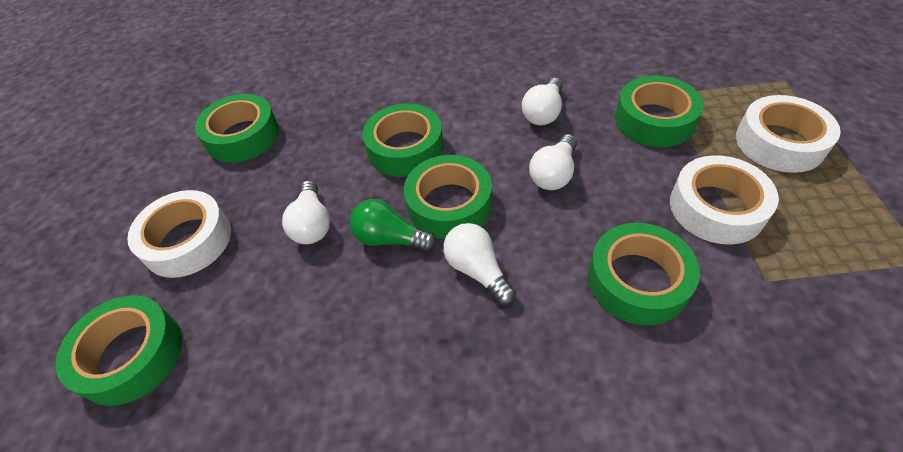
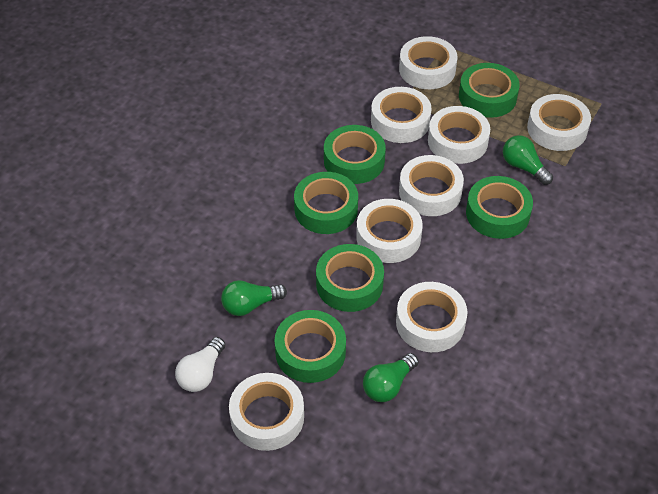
green light bulb: 1 -> 3
white light bulb: 4 -> 1
white tape: 3 -> 8

